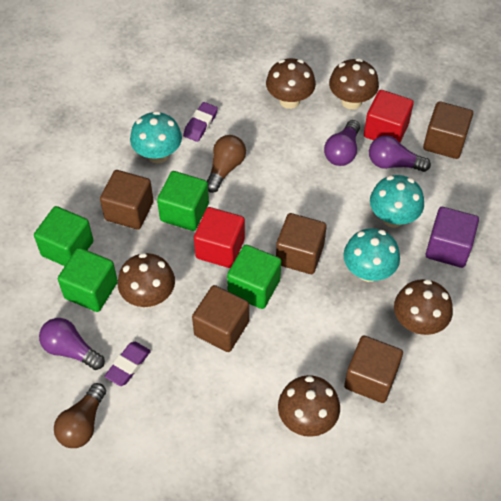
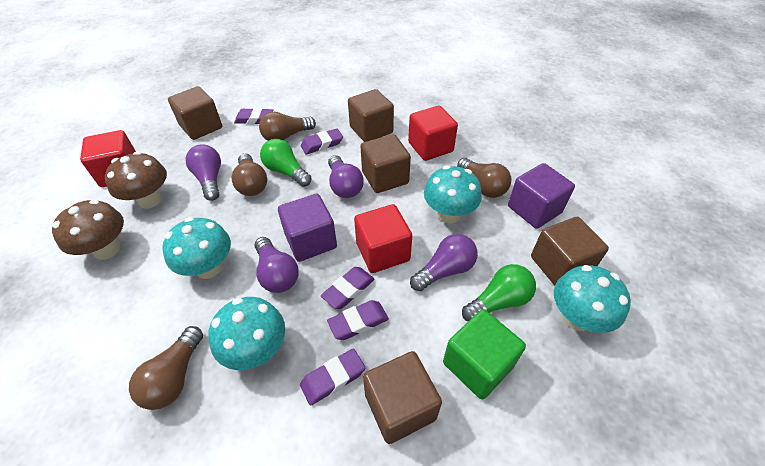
brown light bulb: 2 -> 4
brown mushroom: 5 -> 2
green cube: 4 -> 1
green light bulb: 0 -> 2
purple cube: 1 -> 2
purple eraser: 2 -> 5
purple light bulb: 3 -> 4
red cube: 2 -> 3
turquoise mushroom: 3 -> 4

